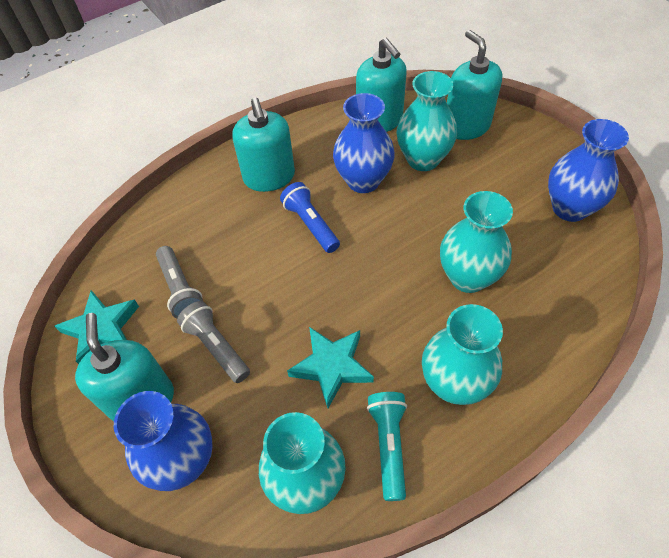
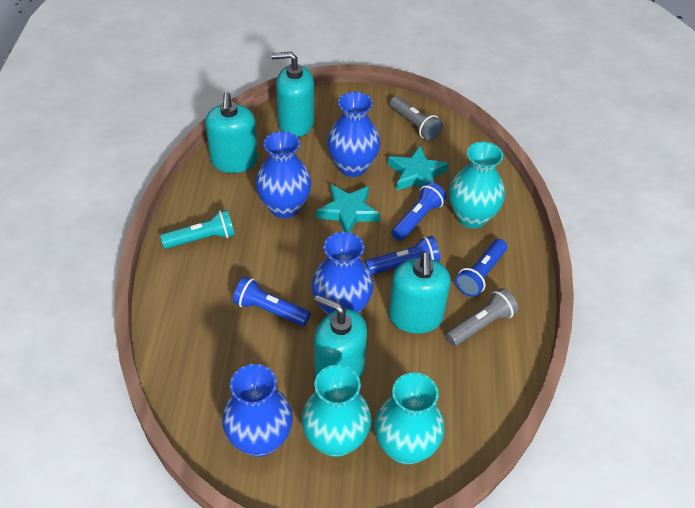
blue flashlight: 1 -> 4
blue vase: 3 -> 4
turquoise vase: 4 -> 3

